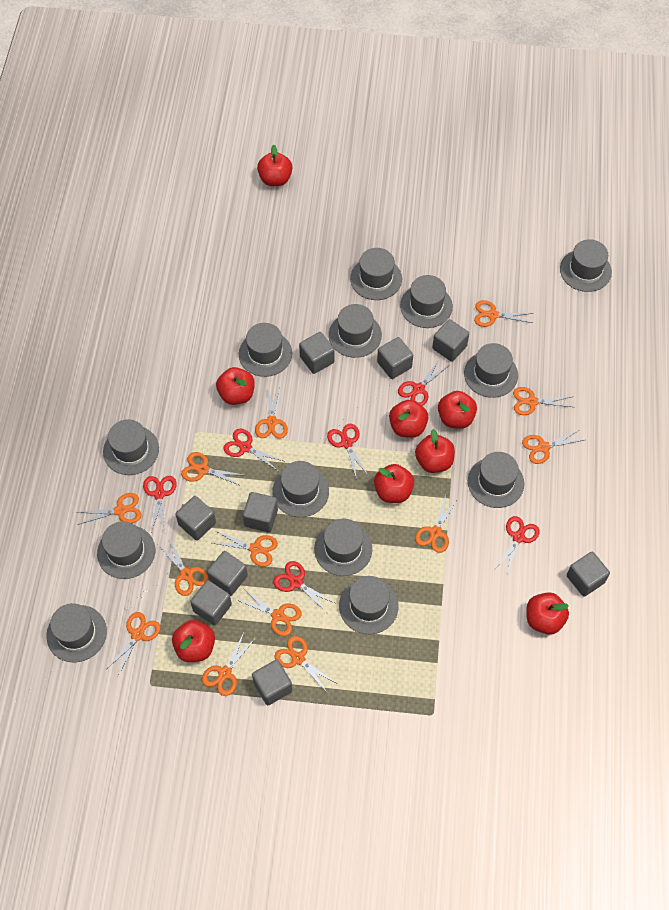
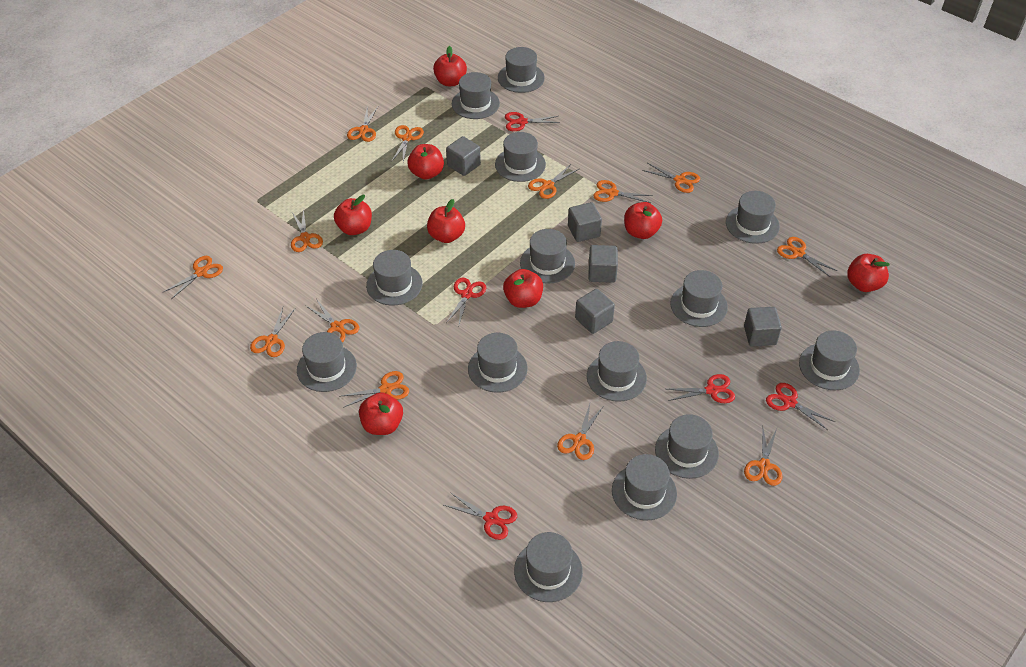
grey cube: 9 -> 5
grey hat: 13 -> 14
red scissors: 6 -> 5

